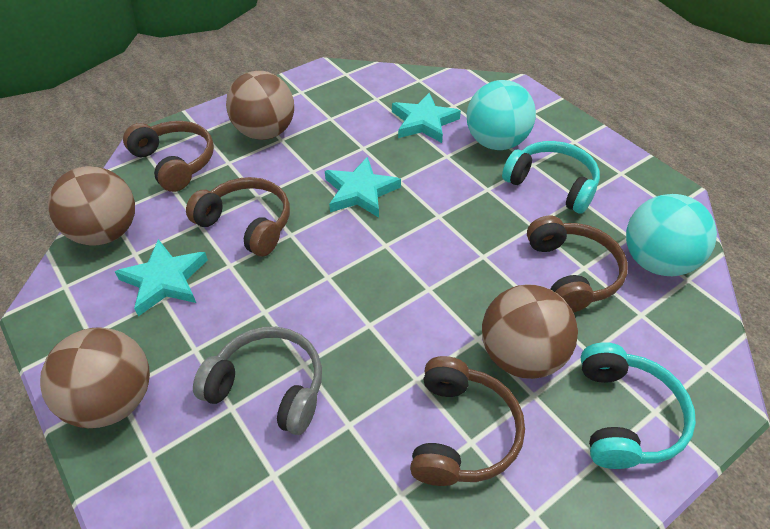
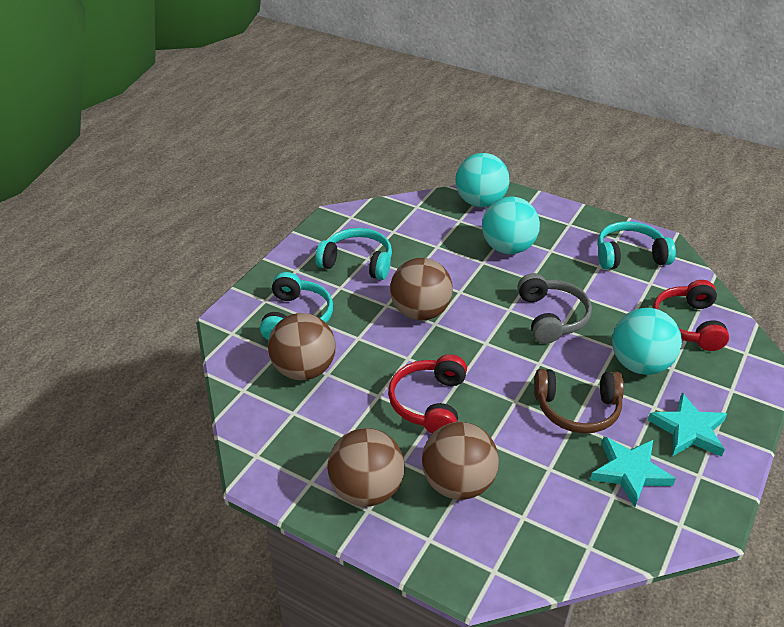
brown headphones: 4 -> 1
red headphones: 0 -> 2
turquoise ball: 2 -> 3
turquoise headphones: 2 -> 3
turquoise star: 3 -> 2

